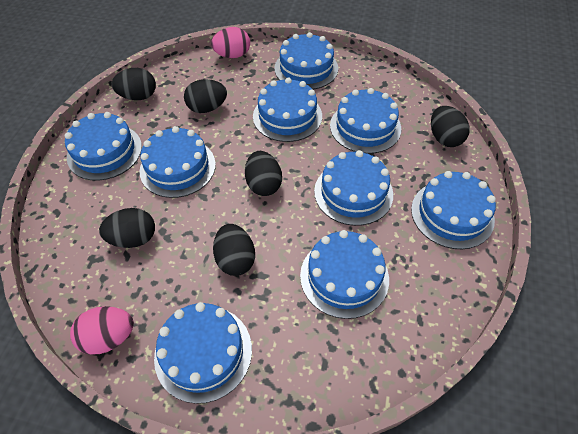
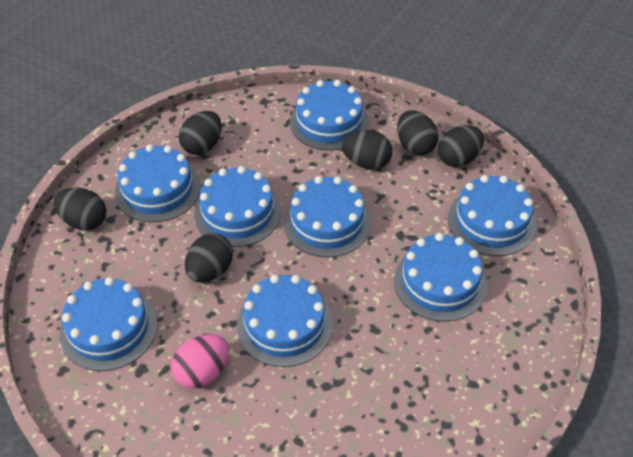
blue cake: 9 -> 8
pink egg: 2 -> 1

